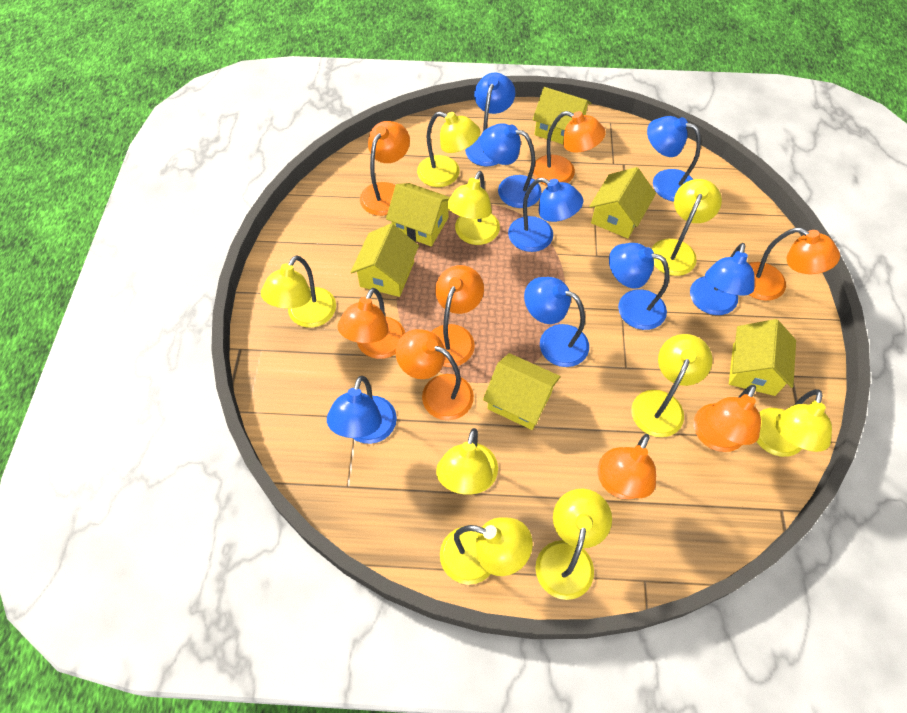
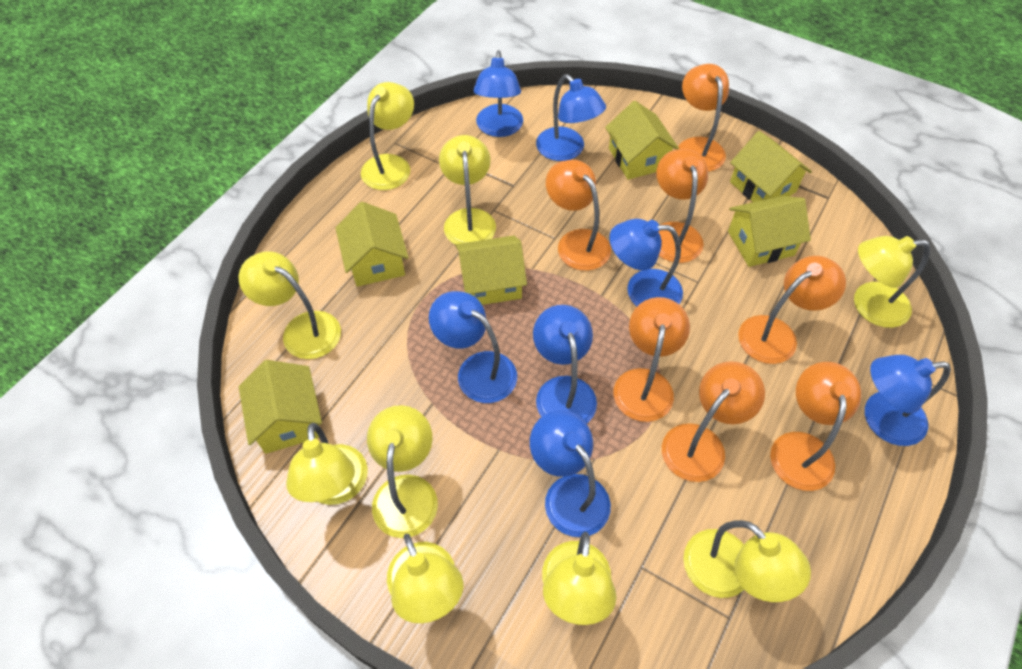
blue lamp: 8 -> 7
orange lamp: 8 -> 7

